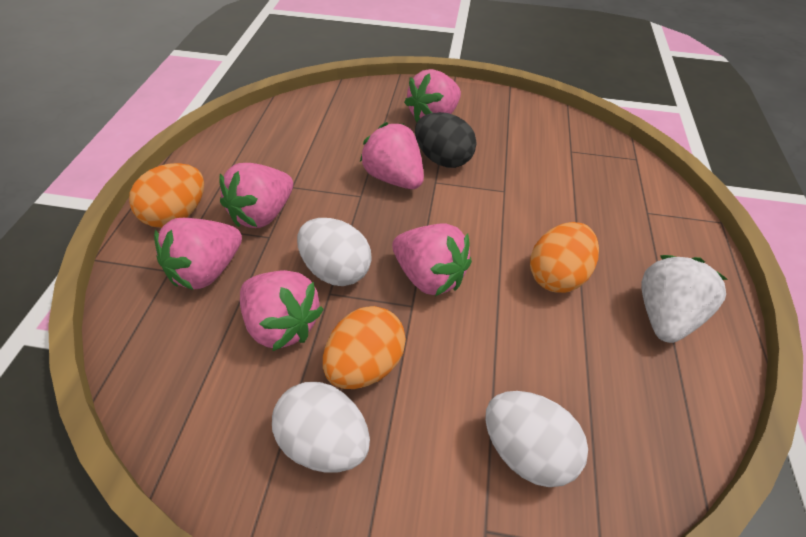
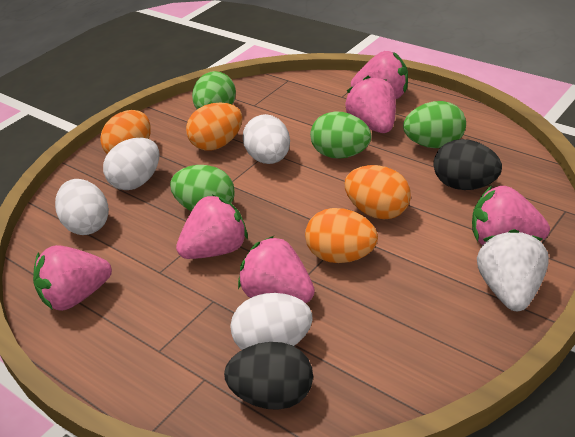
black egg: 1 -> 2
green egg: 0 -> 4
orange egg: 3 -> 4
white egg: 3 -> 4

